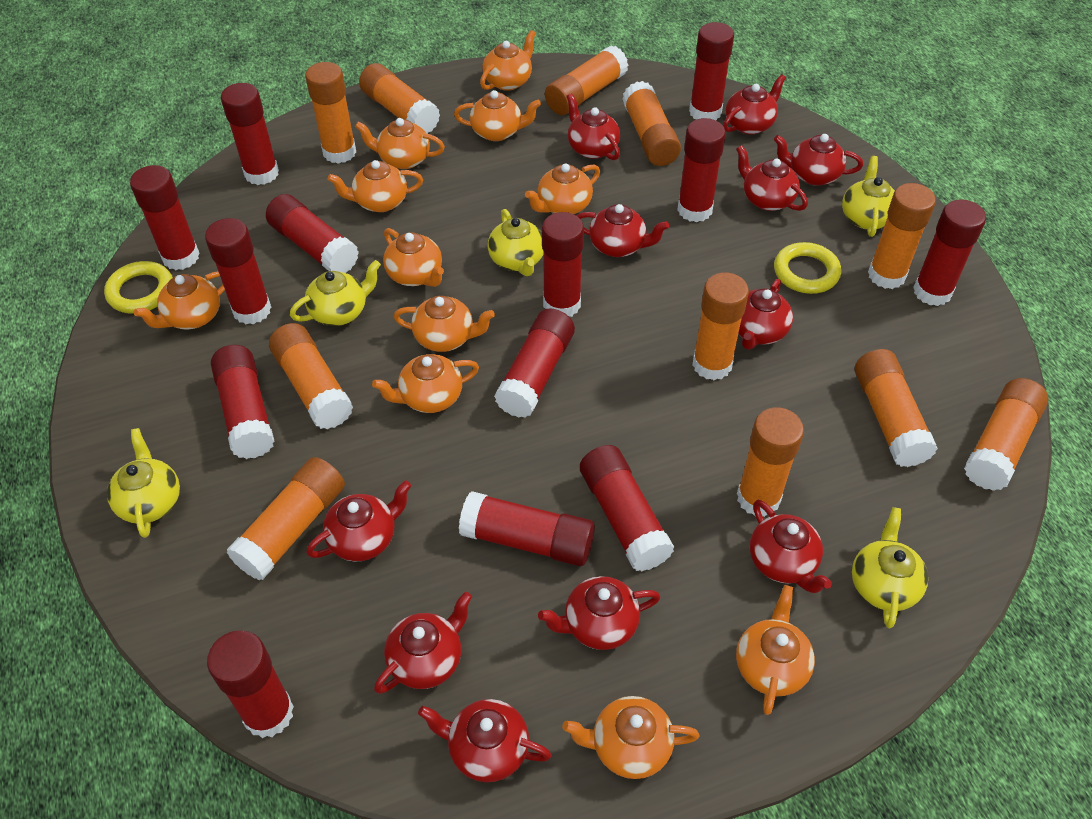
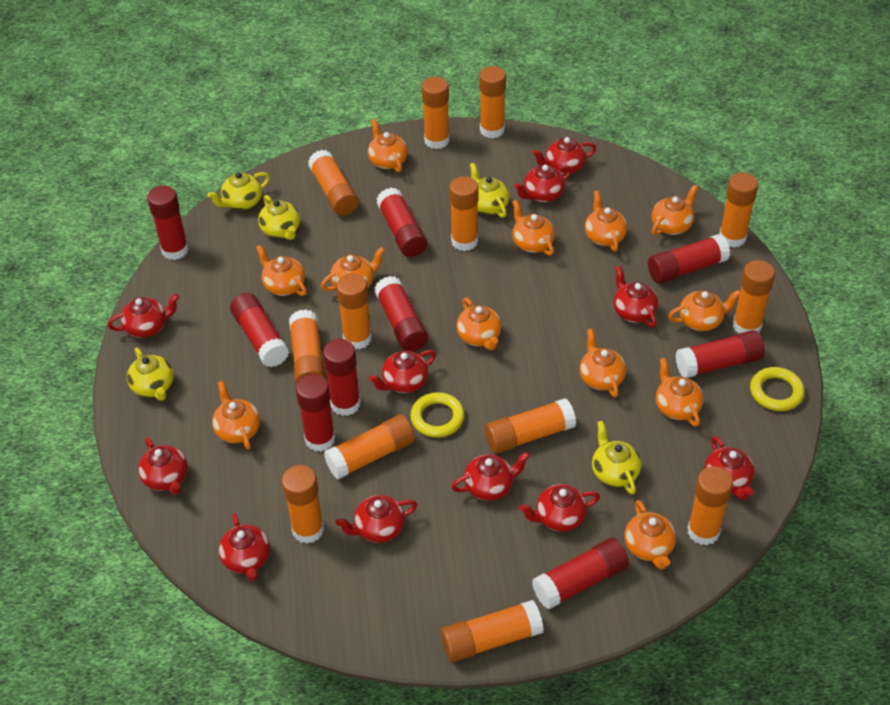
orange glue stick: 11 -> 13
orange teapot: 11 -> 12
red glue stick: 13 -> 9

